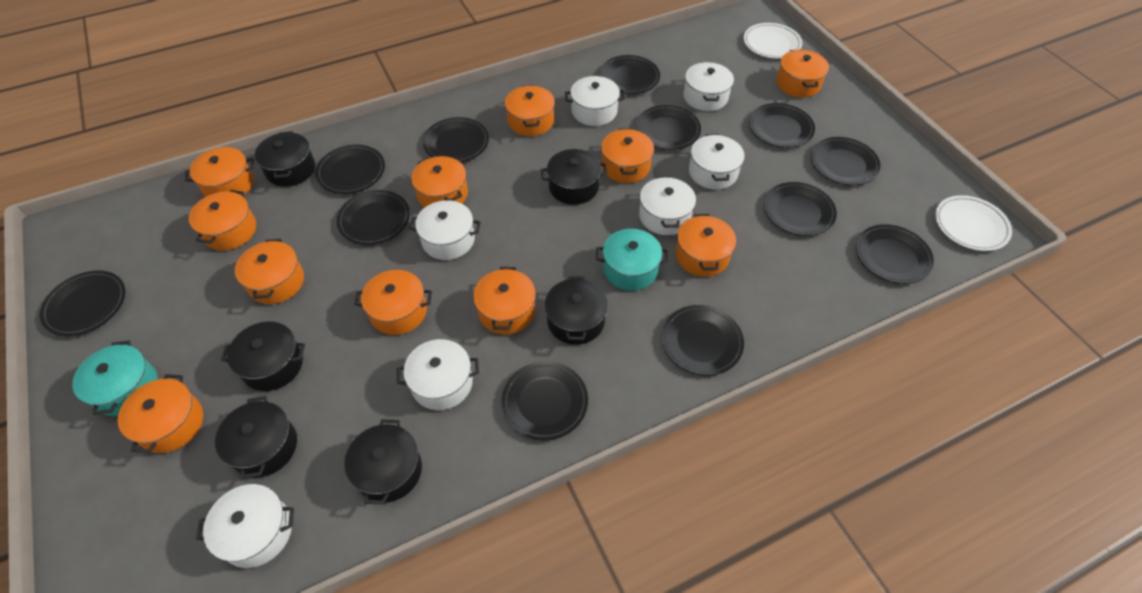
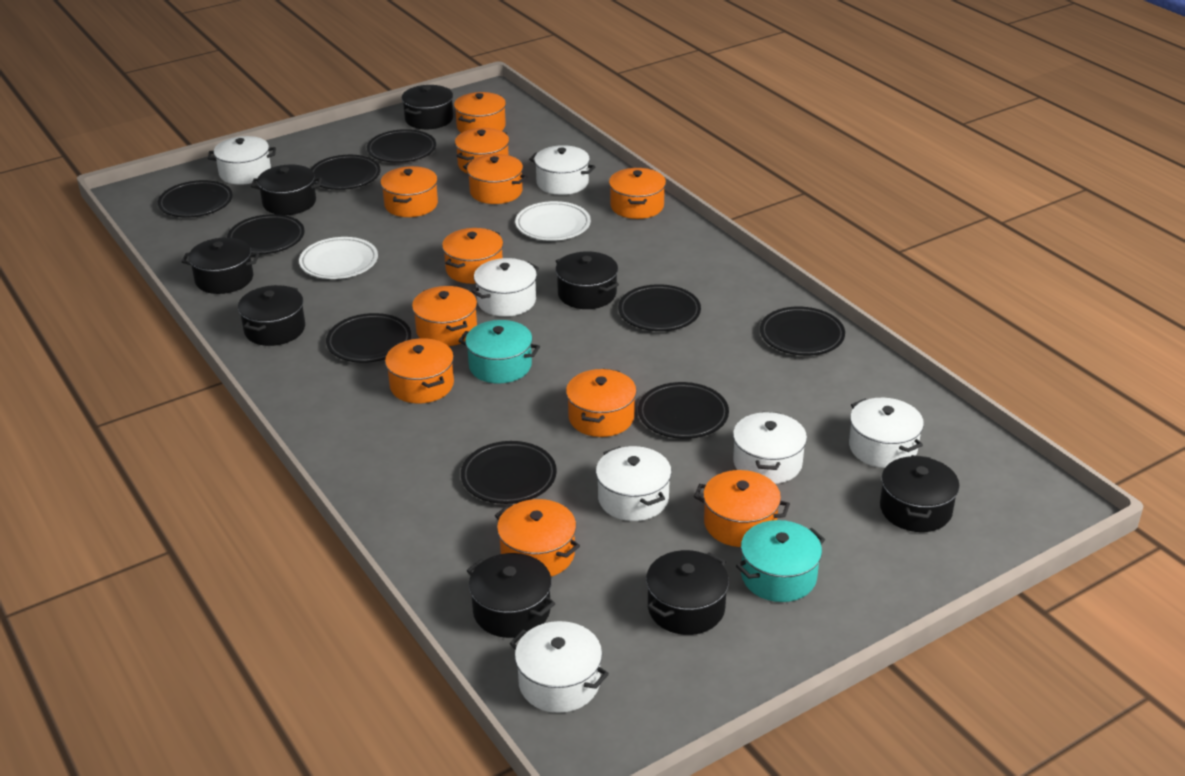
black plate: 12 -> 9
black pot: 6 -> 8

